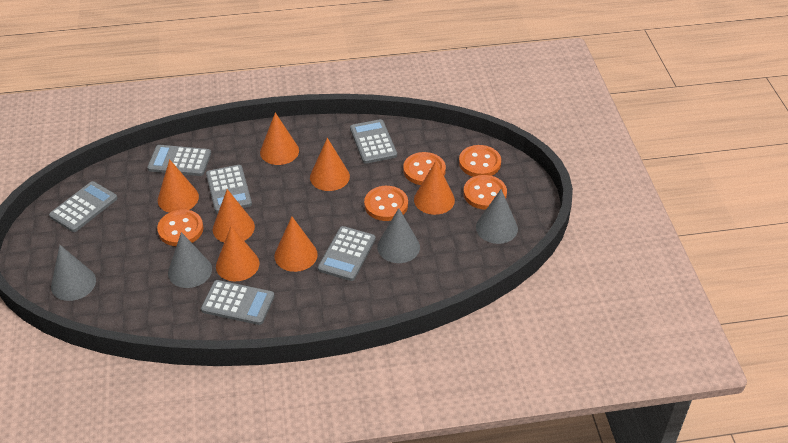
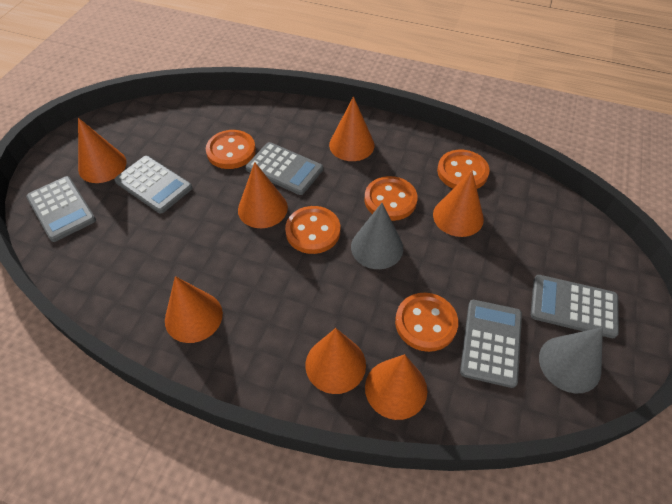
grey calculator: 6 -> 5
grey cone: 4 -> 2

